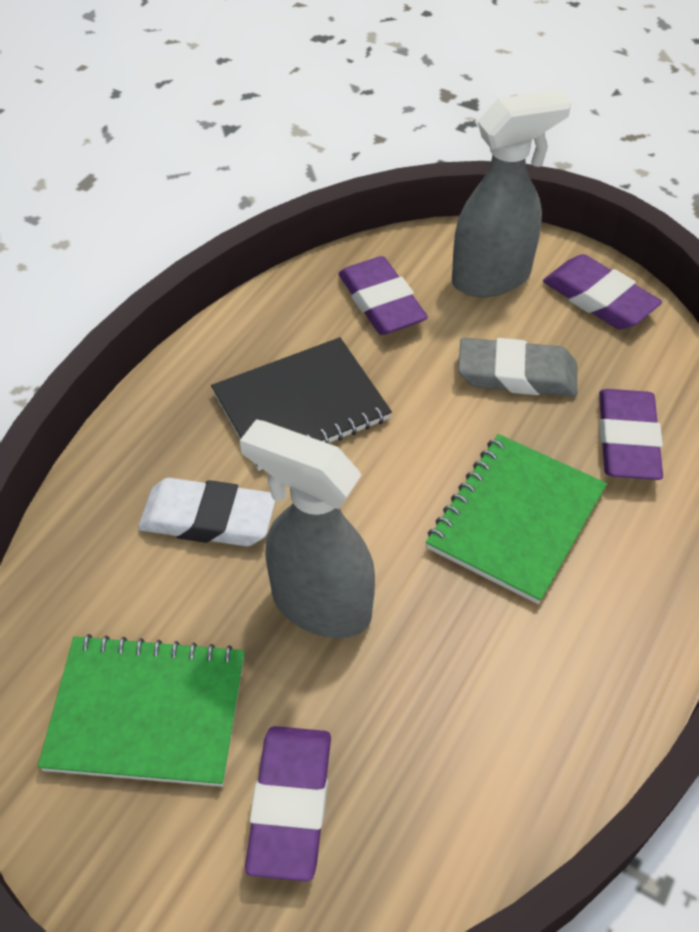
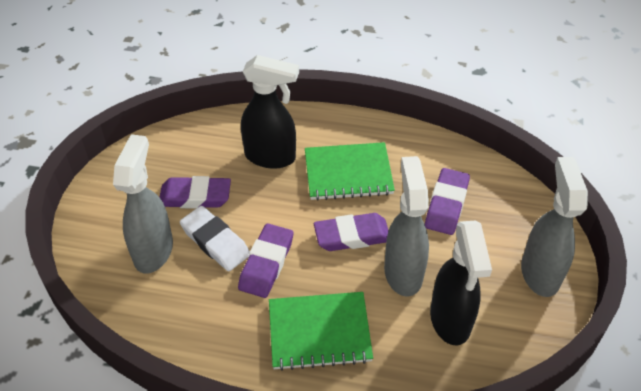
black notebook: 1 -> 0
black spray bottle: 0 -> 2
grey eraser: 1 -> 0
grey spray bottle: 2 -> 3

